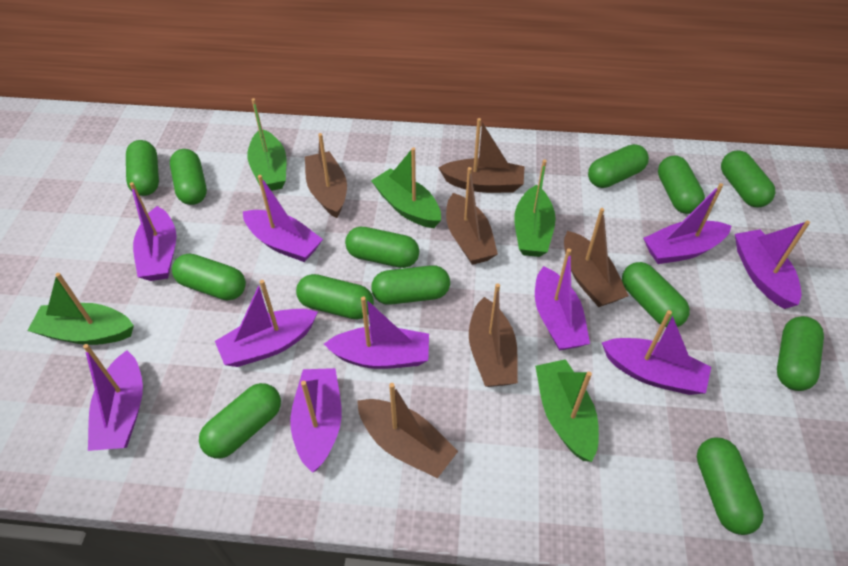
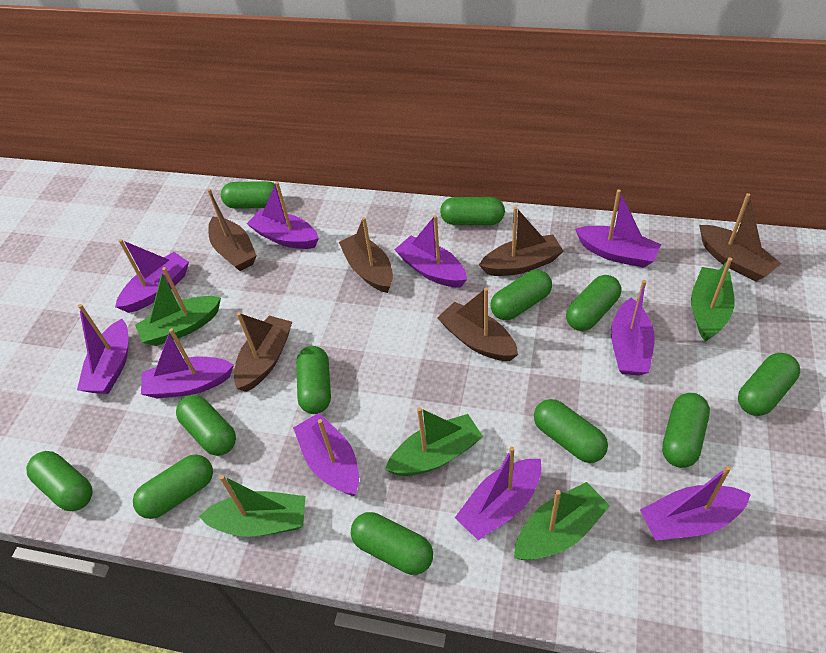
green capsule: 13 -> 12

